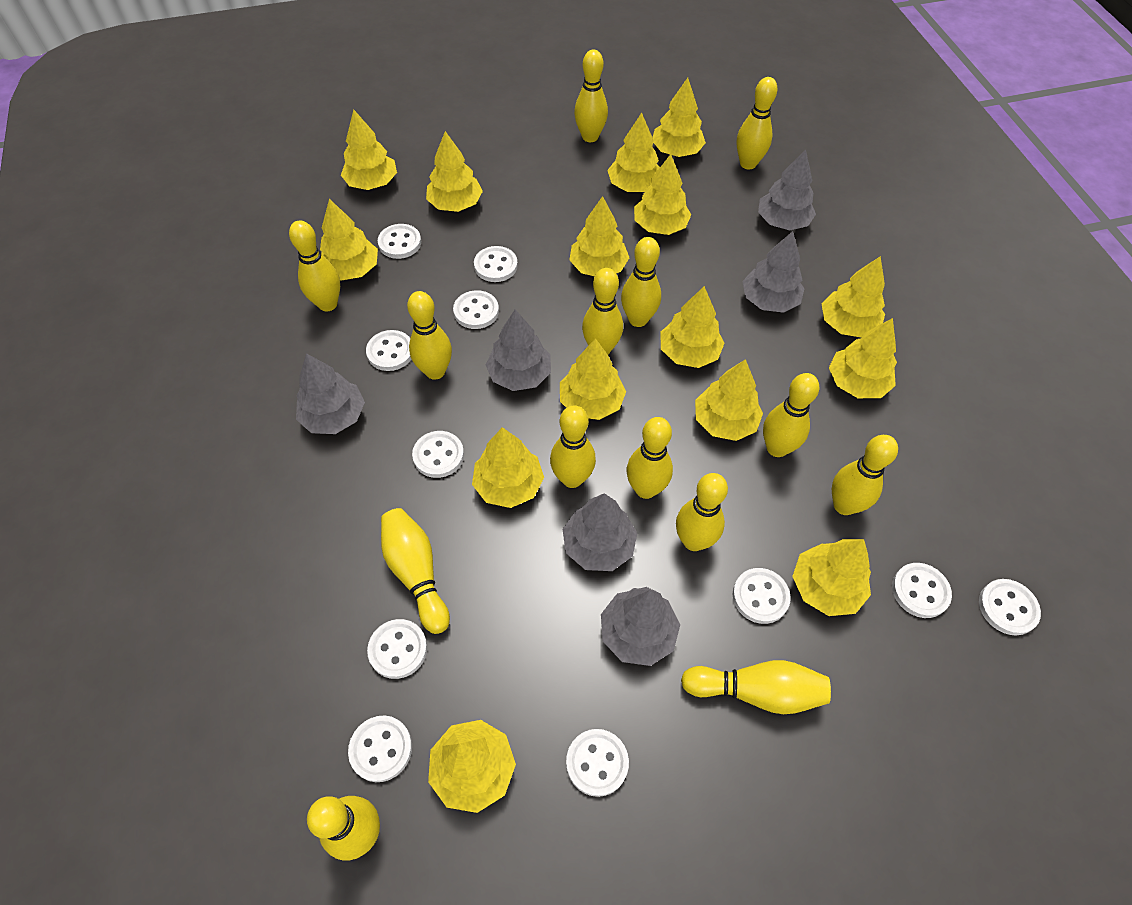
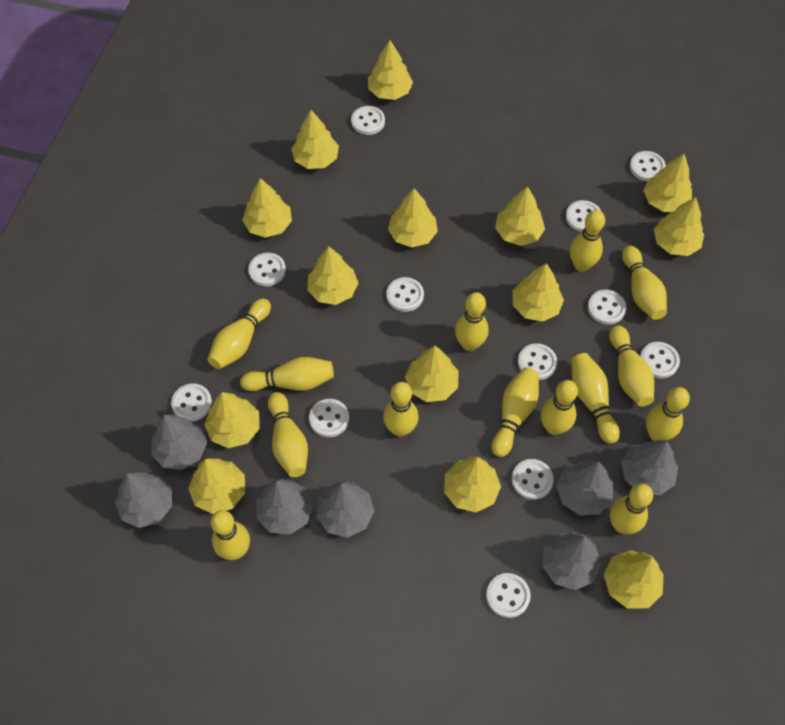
grey tree: 6 -> 7
white button: 11 -> 12
yellow tree: 15 -> 14

